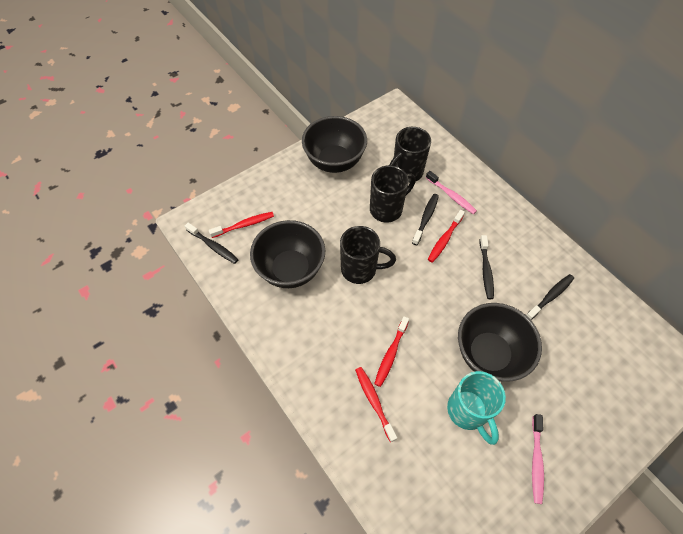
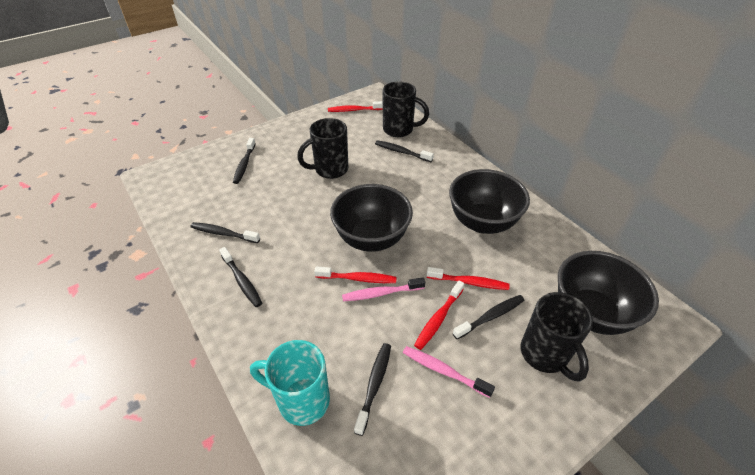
black toothbrush: 4 -> 6

